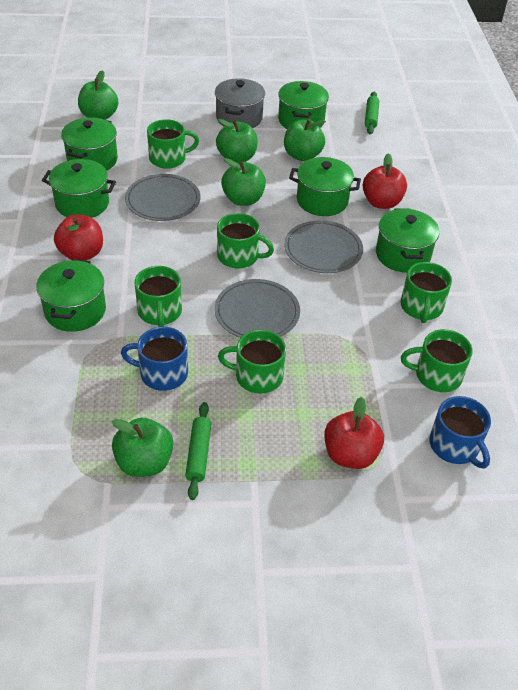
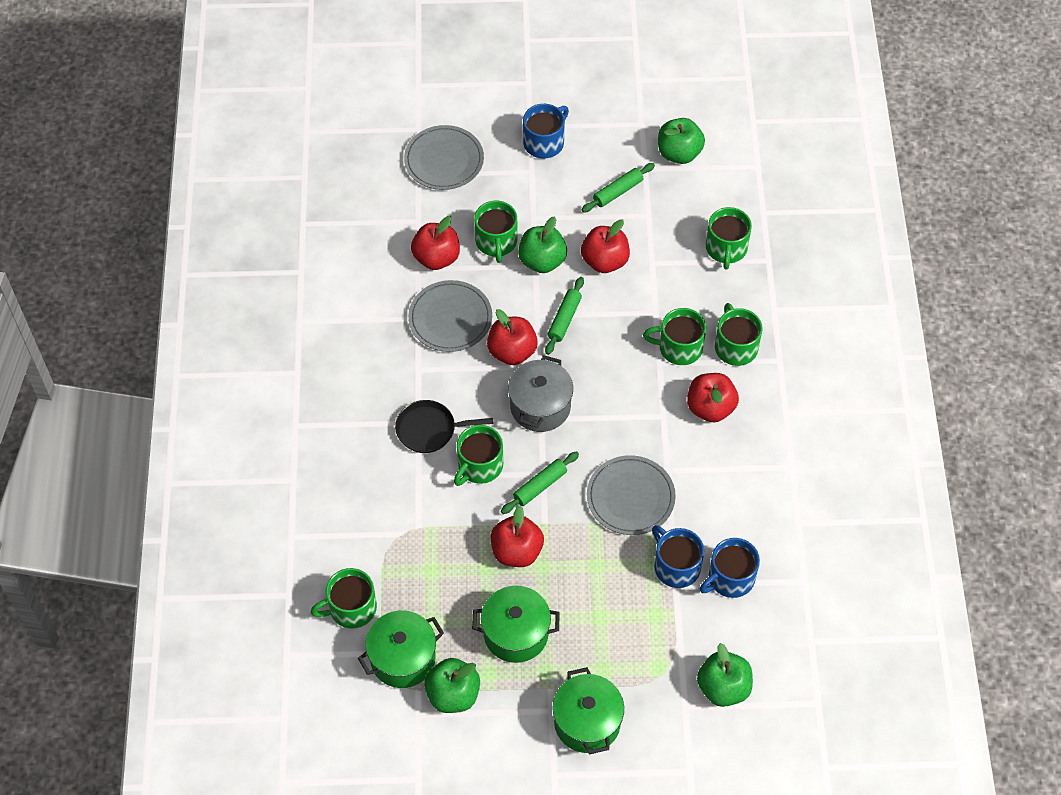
black pan: 0 -> 1
blue mug: 2 -> 3
green apple: 5 -> 4
green pot: 6 -> 3
green rolling pin: 2 -> 3
red apple: 3 -> 5

